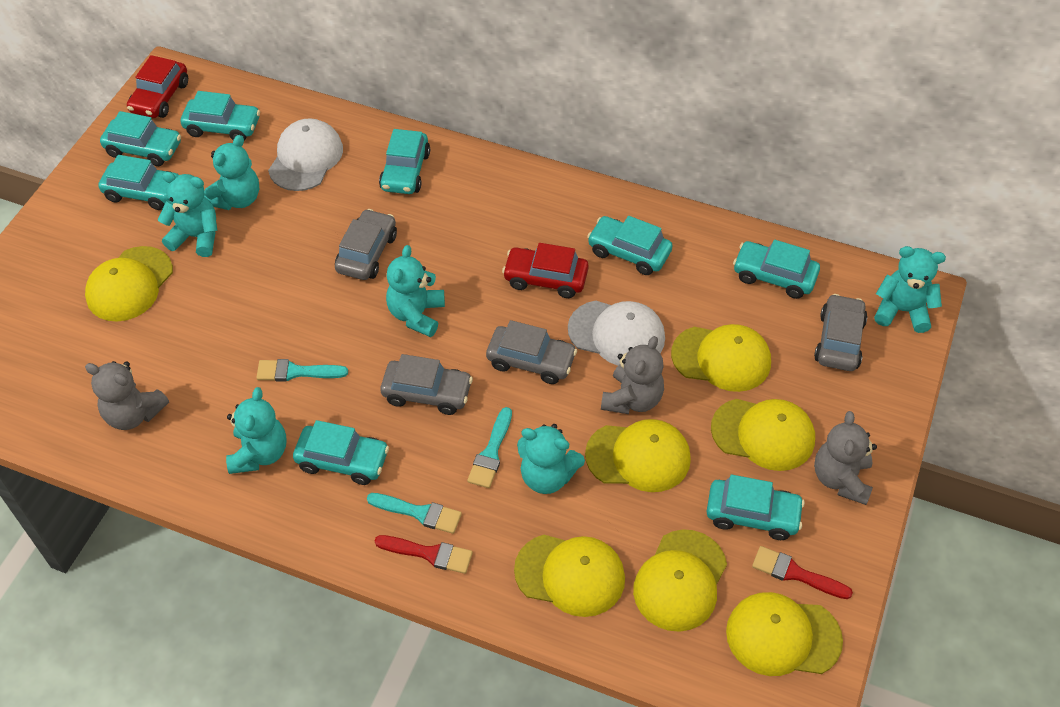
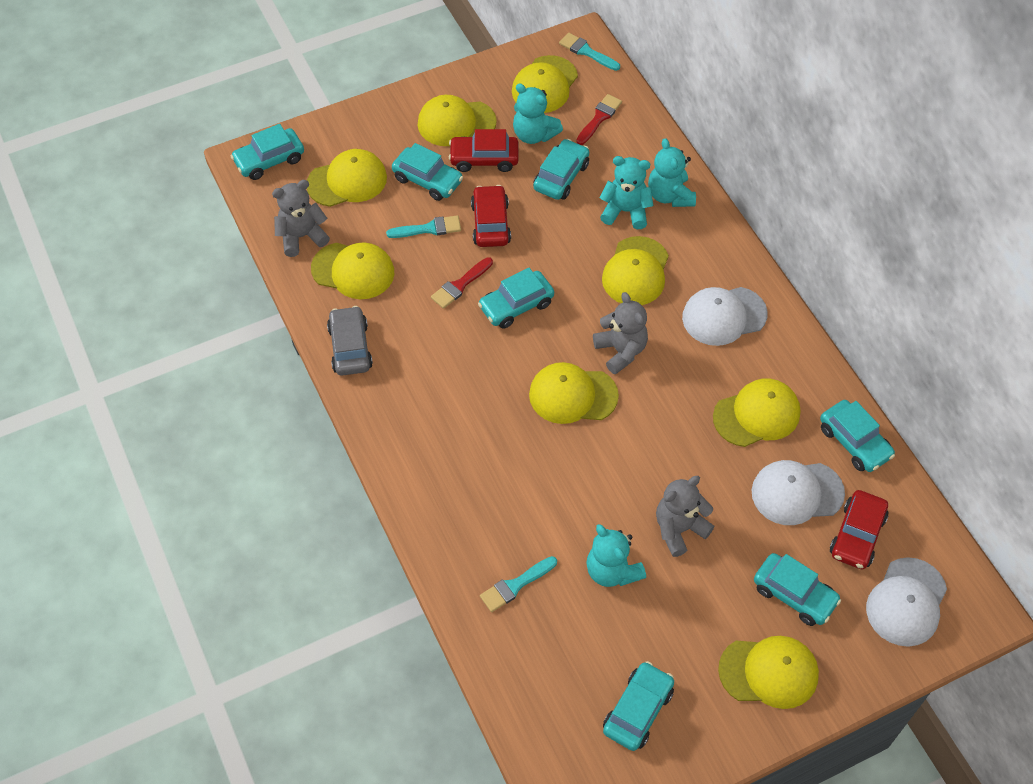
grey car: 4 -> 1
red car: 2 -> 3
turquoise car: 8 -> 7
turquoise teddy bear: 6 -> 4
white cap: 2 -> 3
yellow cap: 7 -> 8

